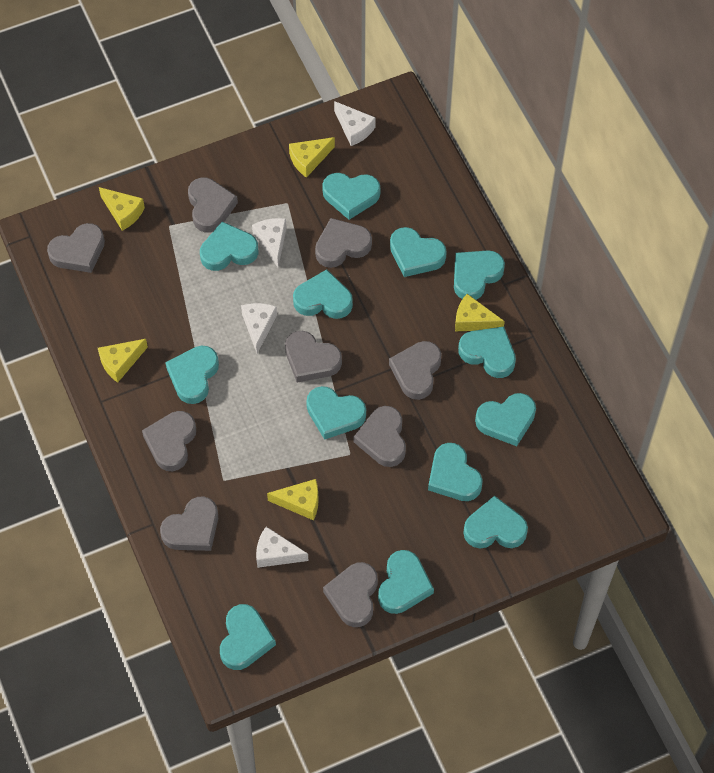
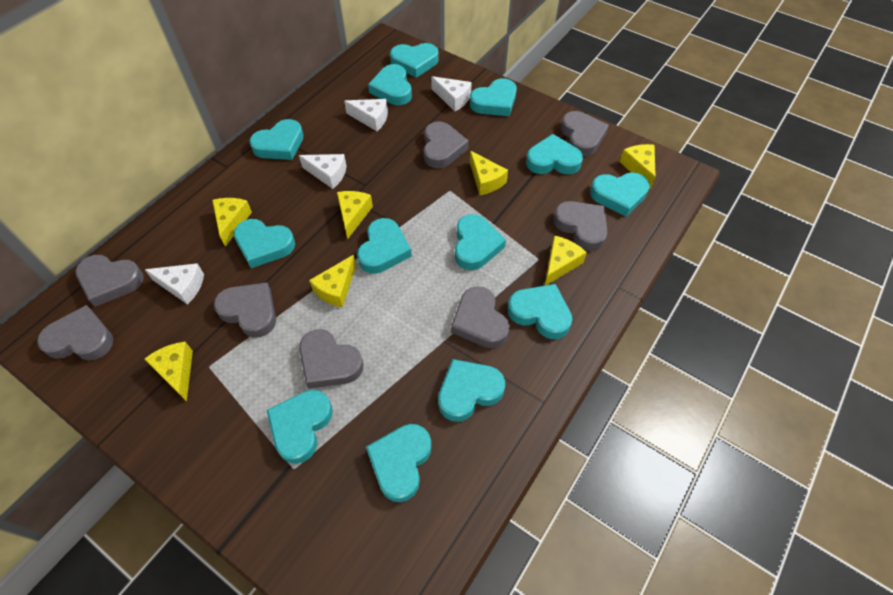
grey heart: 9 -> 8
yellow cheese: 5 -> 7

